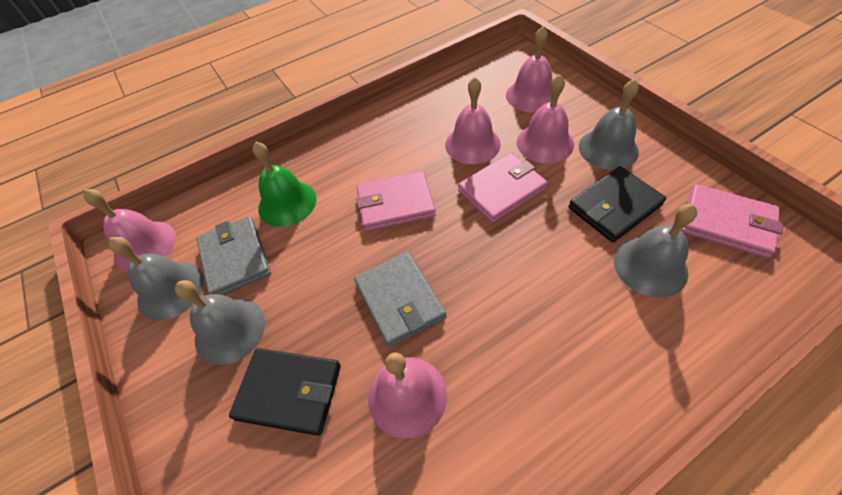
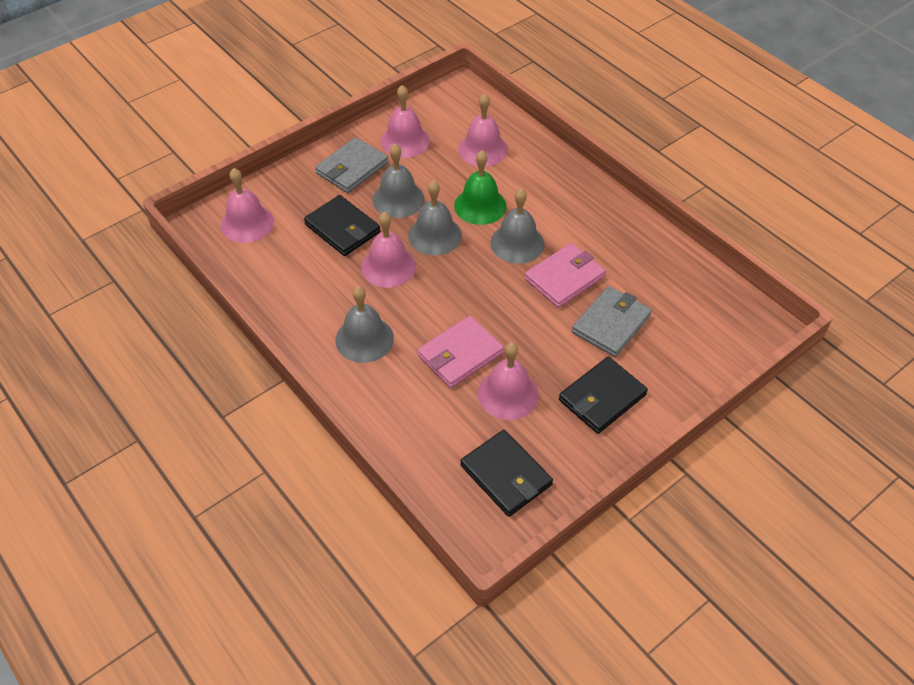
black wallet: 2 -> 3
pink wallet: 3 -> 2

